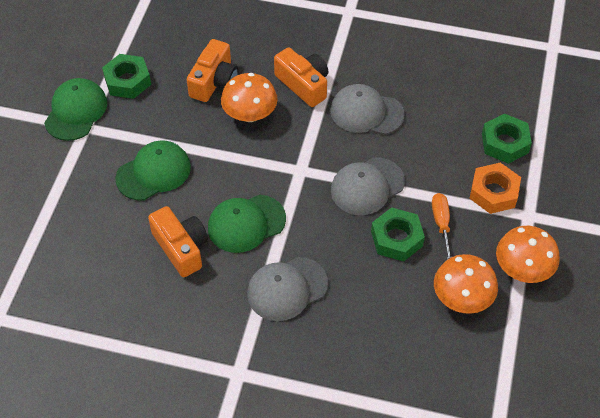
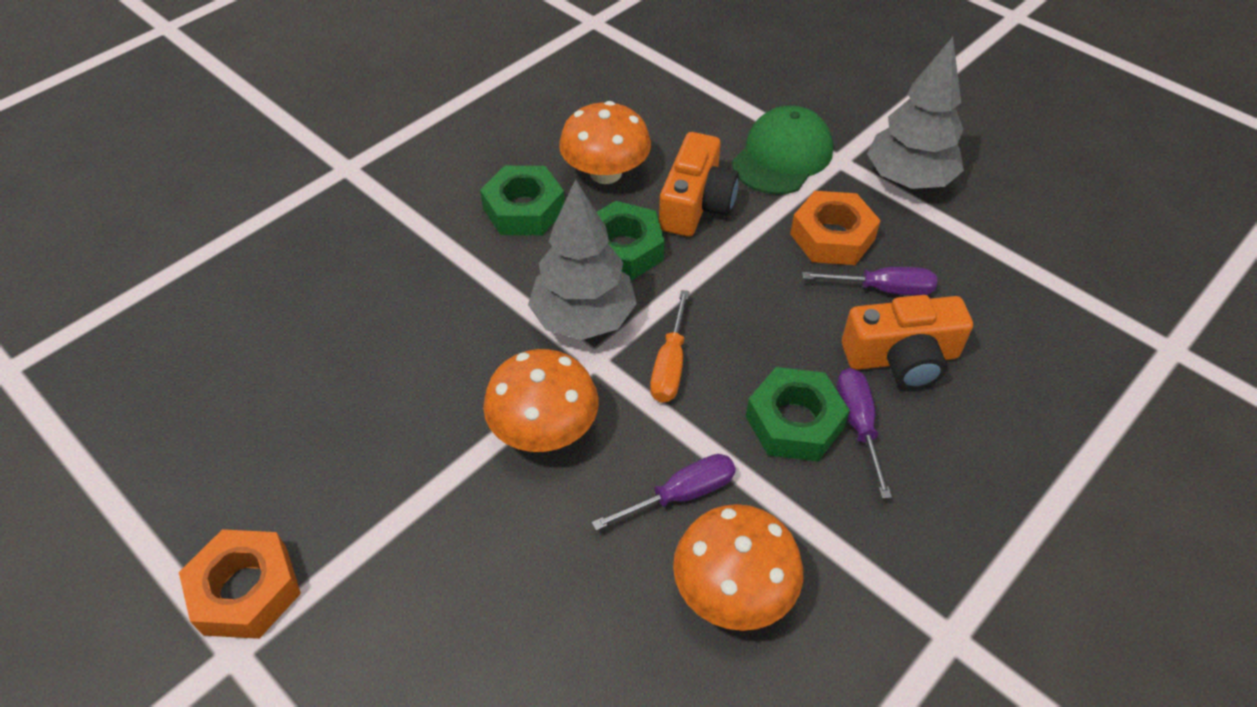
green cap: 3 -> 1
grey cap: 3 -> 0
grey tree: 0 -> 2
orange camera: 3 -> 2
orange nut: 1 -> 2
purple screwdriver: 0 -> 3

